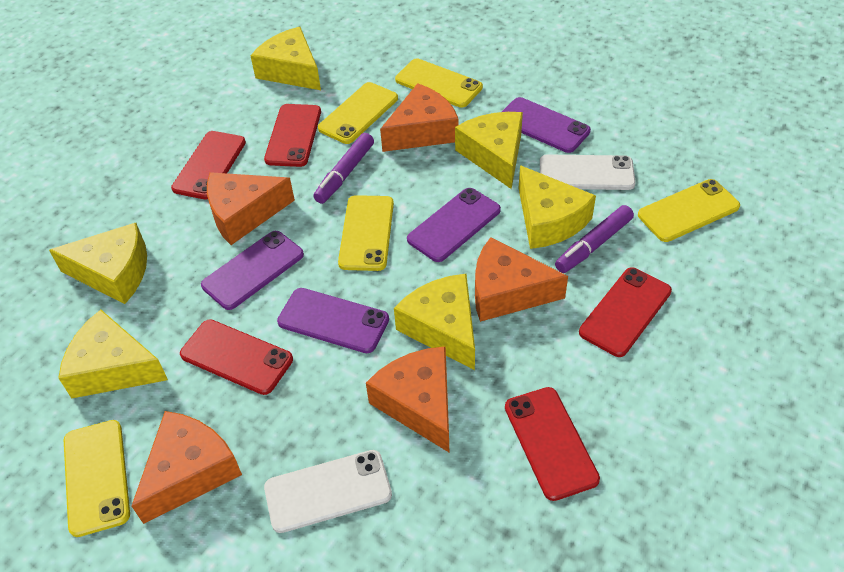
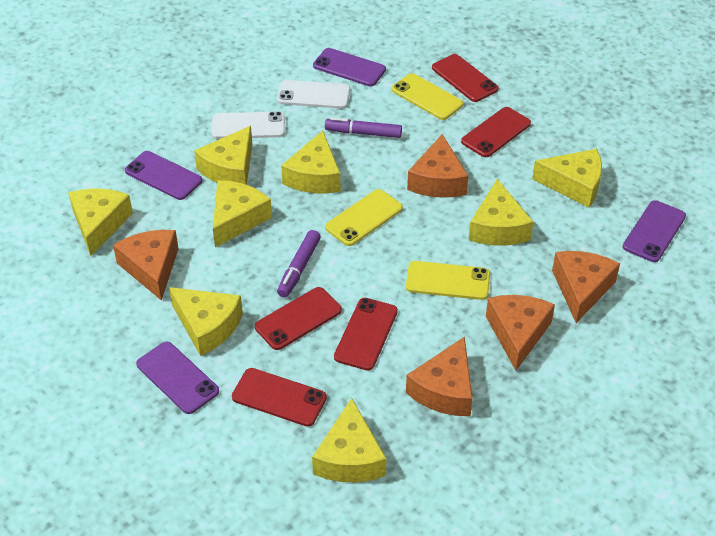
yellow cheese: 6 -> 8
yellow phone: 5 -> 3

